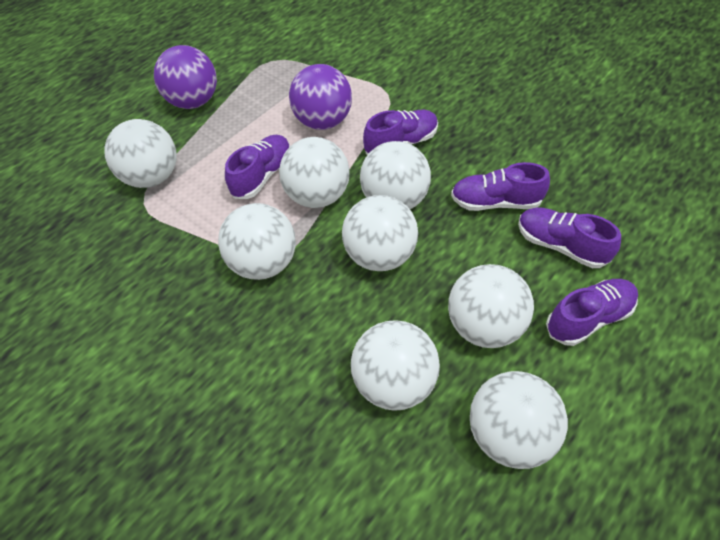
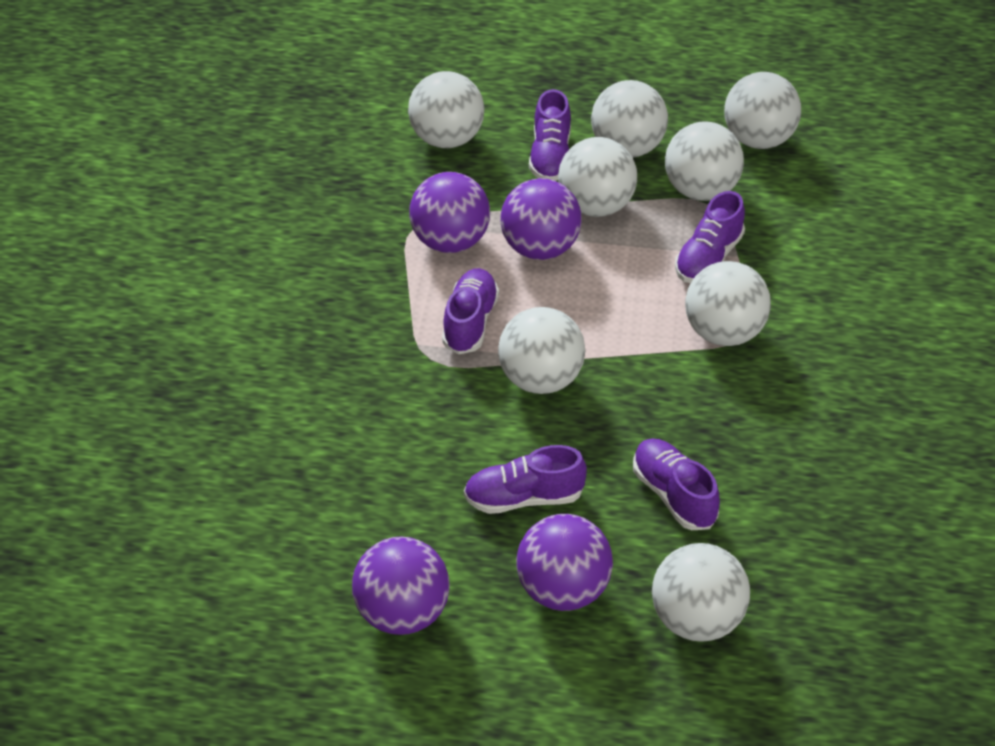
purple ball: 2 -> 4

